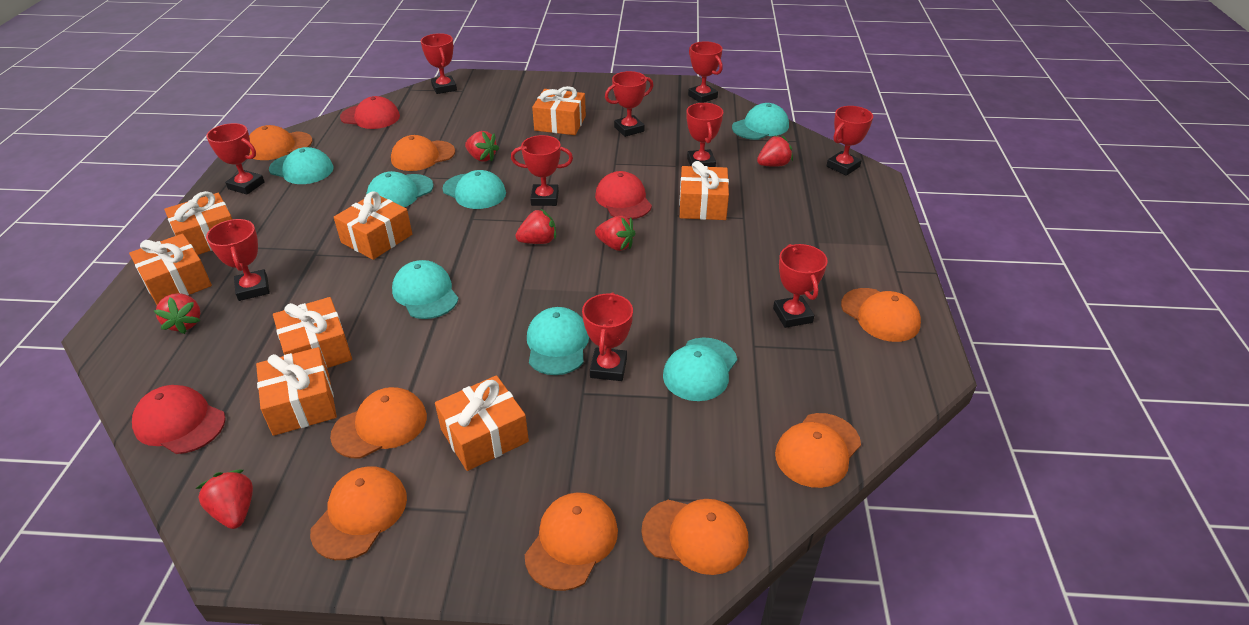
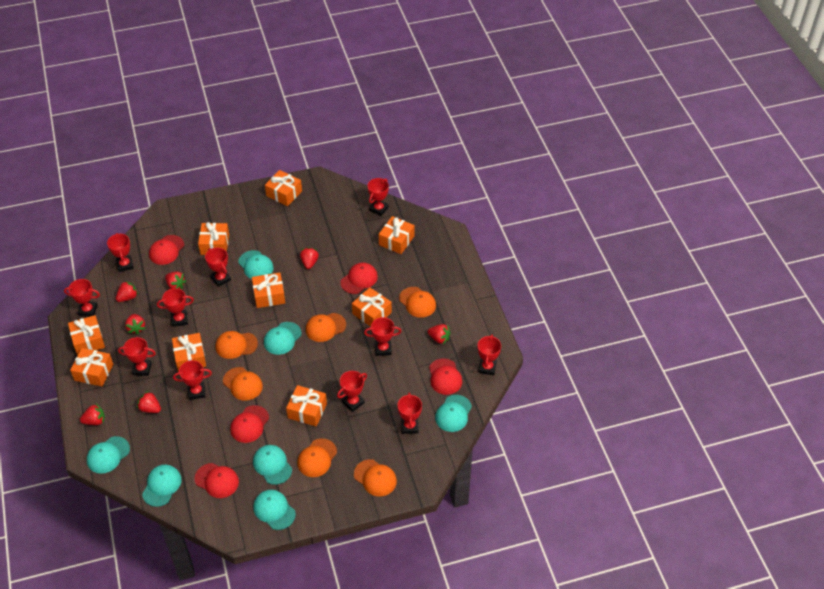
orange cap: 8 -> 6
orange gift: 8 -> 9
red cap: 3 -> 5
red strawberry: 6 -> 7
red trophy: 10 -> 11

